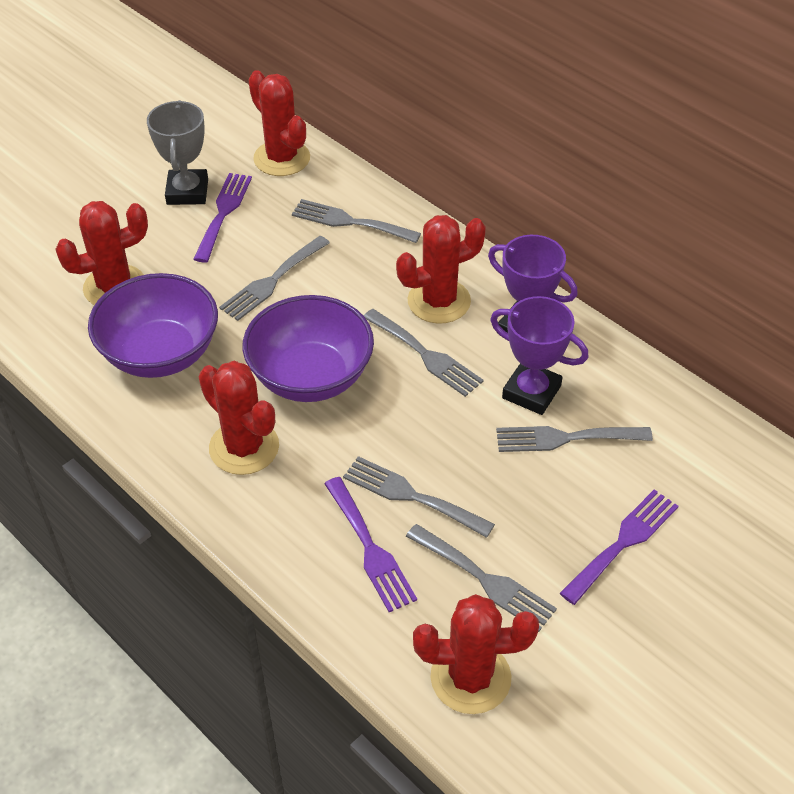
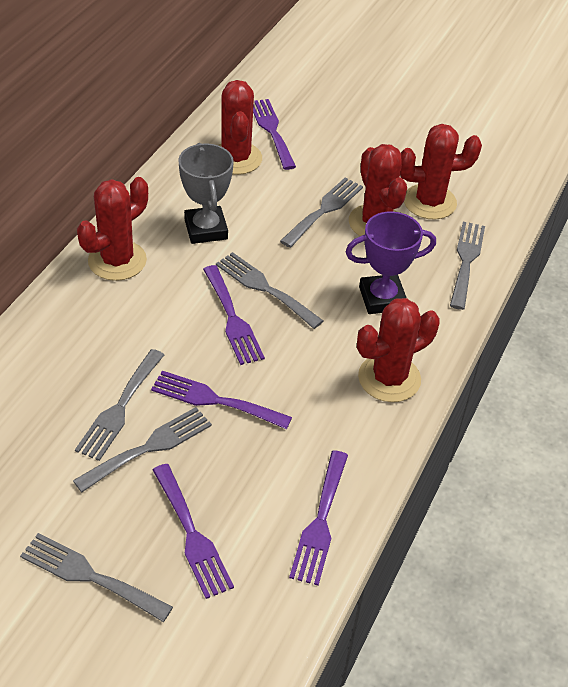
purple bowl: 2 -> 0
purple fork: 3 -> 5
purple trophy: 2 -> 1

